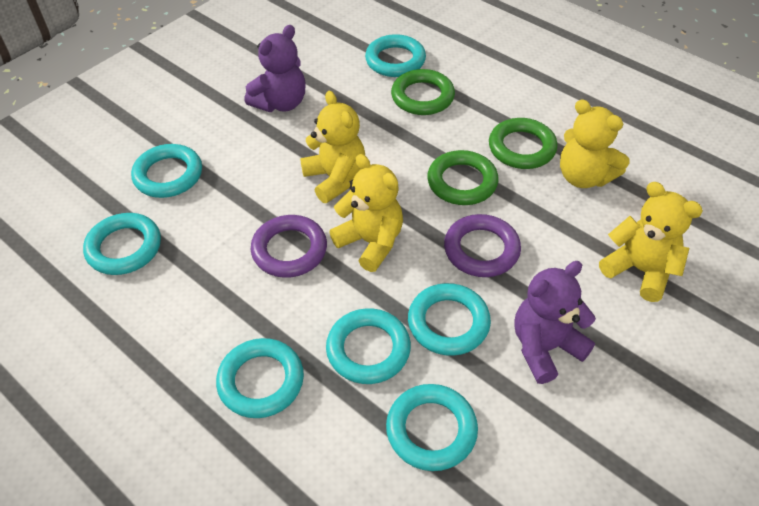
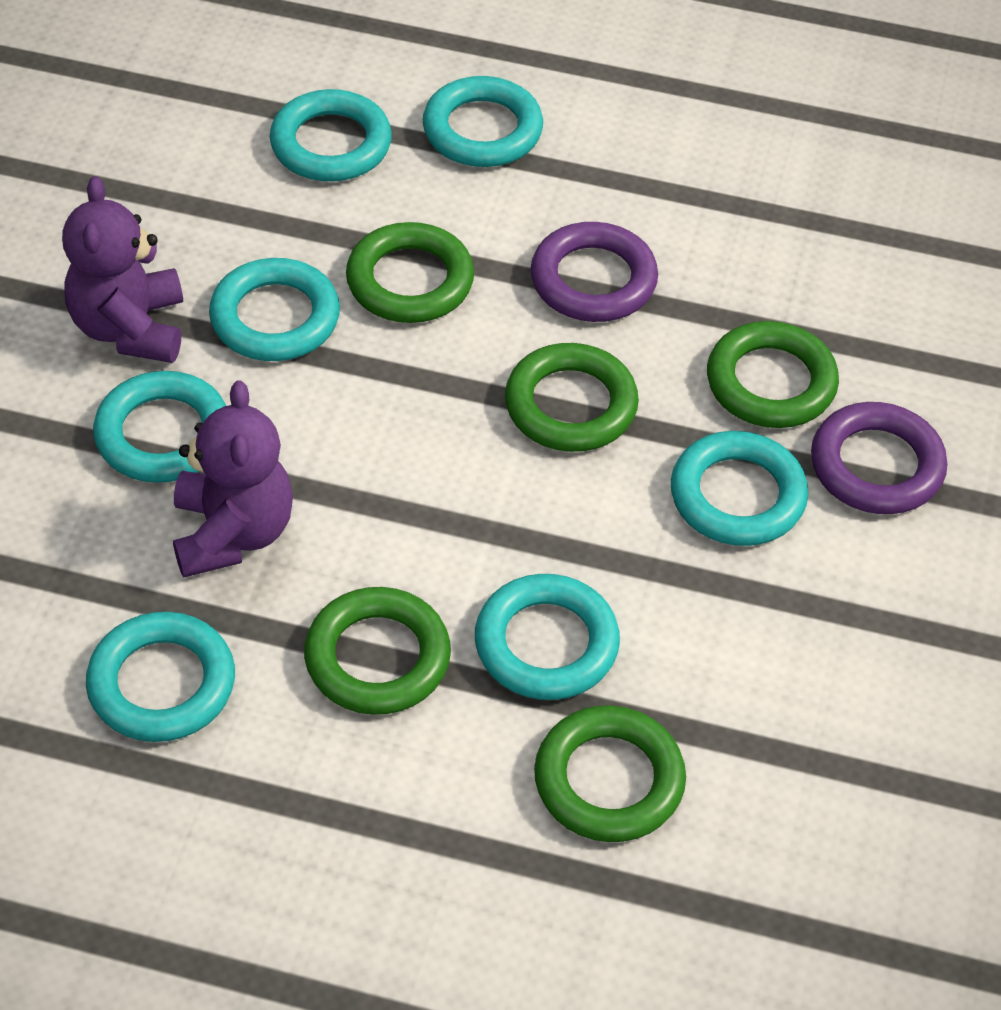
green ring: 3 -> 5
yellow teddy bear: 4 -> 0

